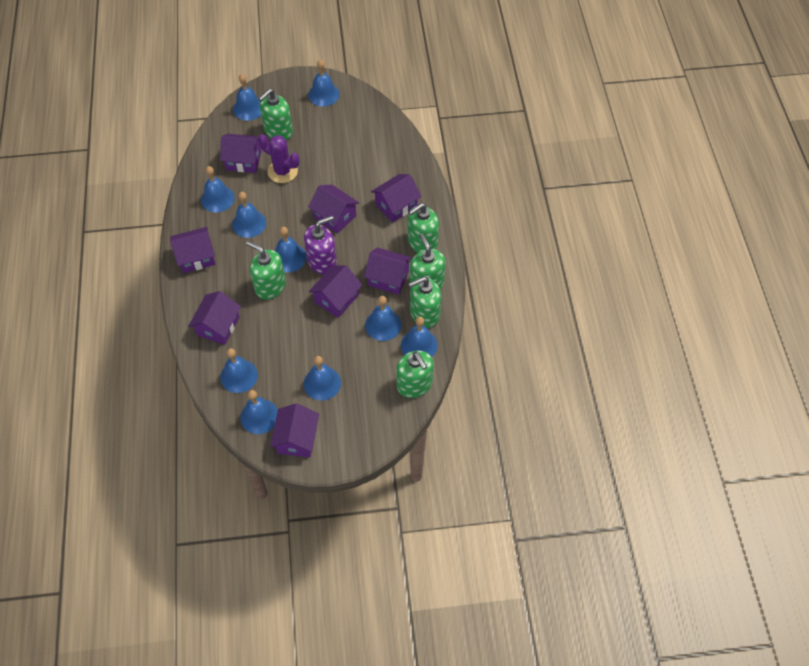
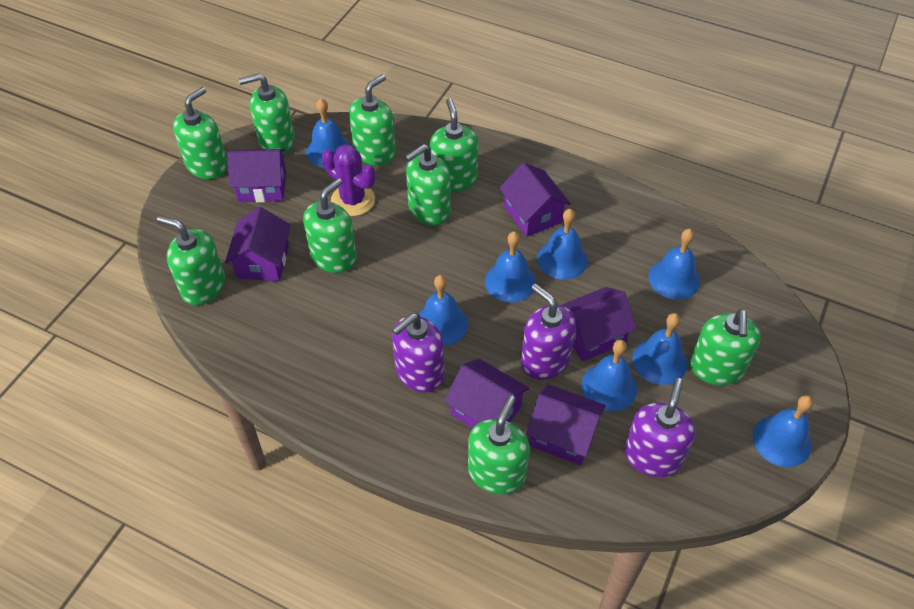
blue bell: 10 -> 8
green soap dispenser: 6 -> 9
purple house: 8 -> 6
purple soap dispenser: 1 -> 3

